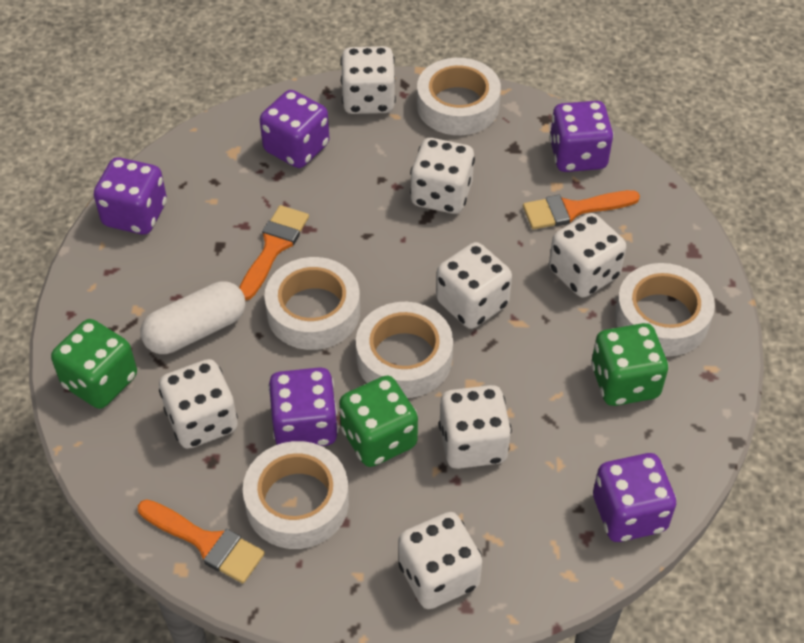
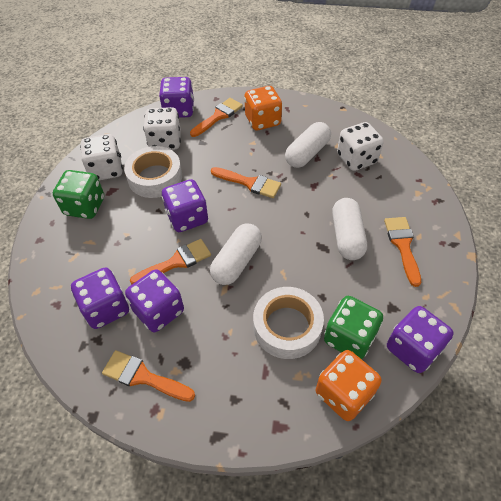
green dice: 3 -> 2
orange brush: 3 -> 5
orange dice: 0 -> 2
white capsule: 1 -> 3
white dice: 7 -> 3
white tape: 5 -> 2

